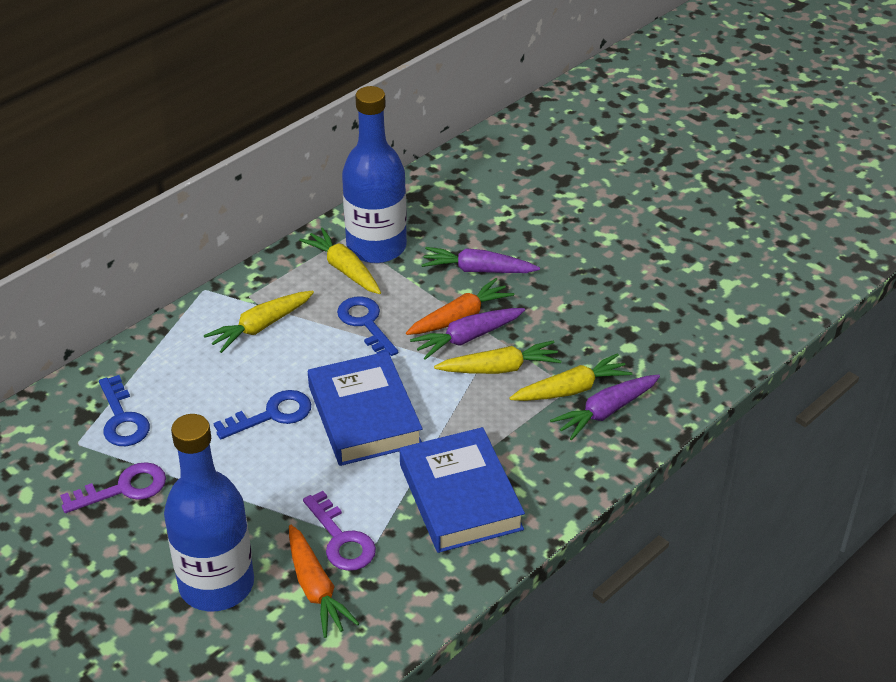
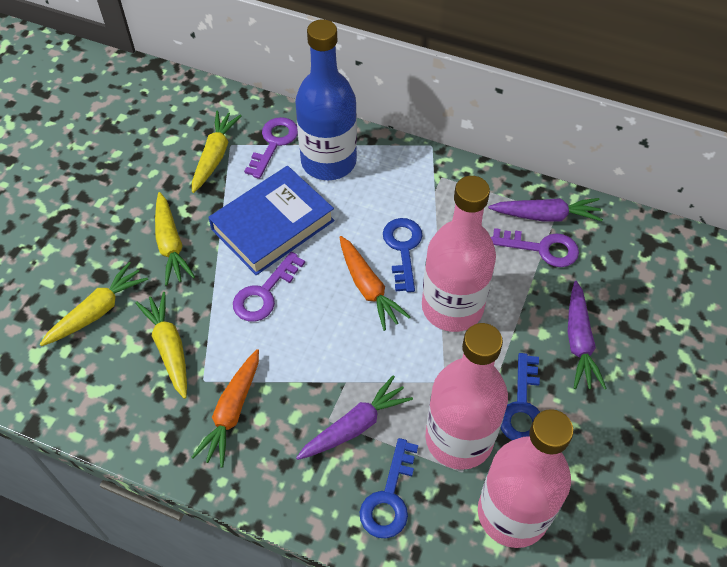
blue book: 2 -> 1
blue bottle: 2 -> 1
pink bottle: 0 -> 3
purple key: 2 -> 3

